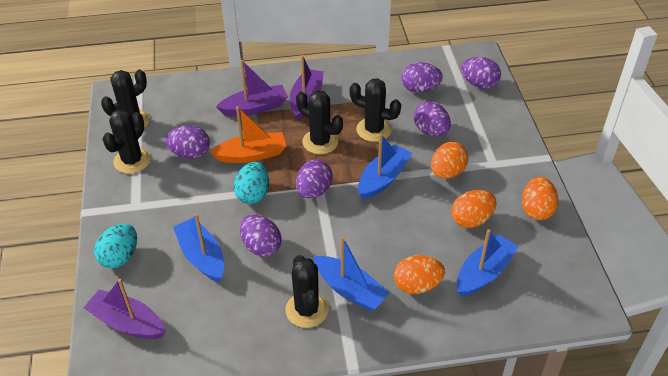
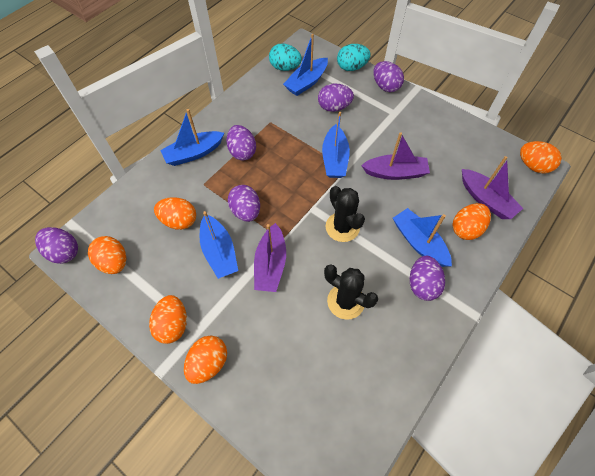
black cactus: 5 -> 2
blue boat: 4 -> 5
orange boat: 1 -> 0
orange egg: 4 -> 6

